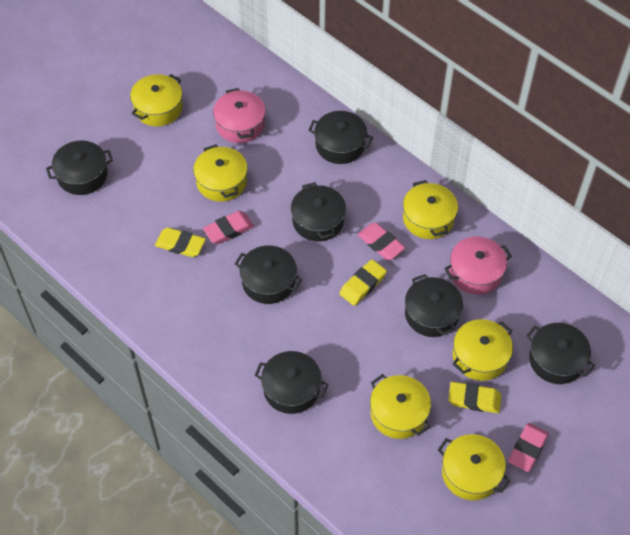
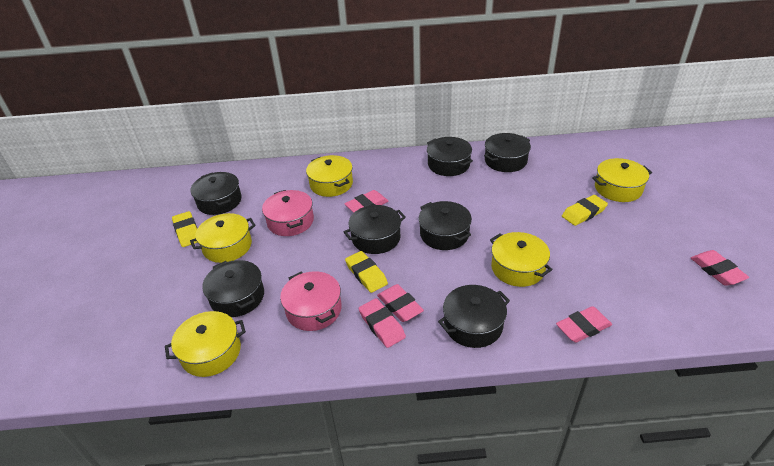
pink eraser: 3 -> 5
yellow pot: 6 -> 5

